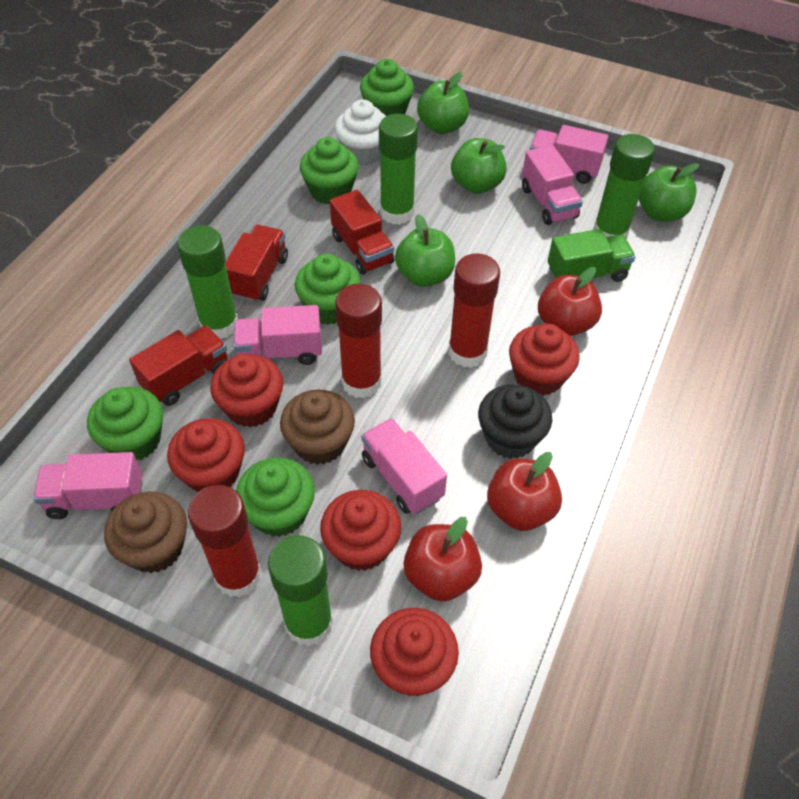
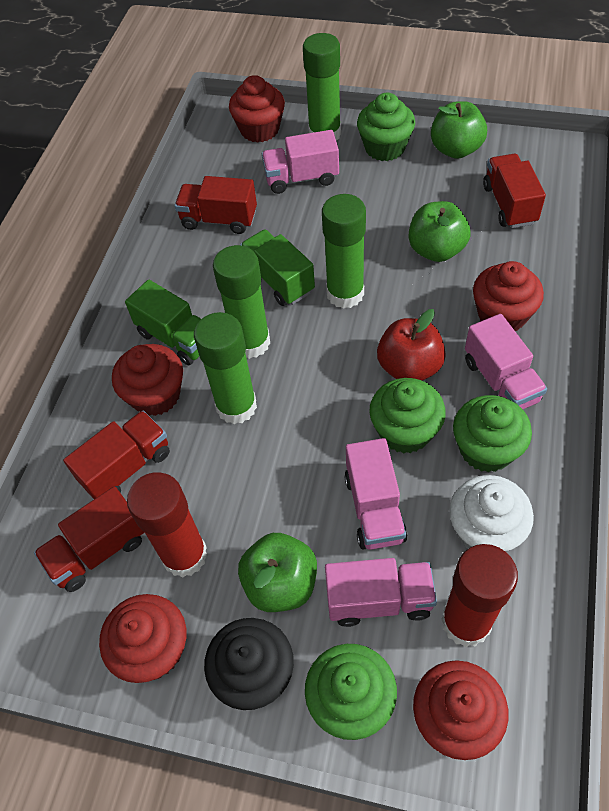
brown cupcake: 2 -> 0
green apple: 4 -> 3
green cupcake: 5 -> 4
green truck: 1 -> 2
pink truck: 5 -> 4
red apple: 3 -> 1
red glue stick: 3 -> 2
red truck: 3 -> 4

